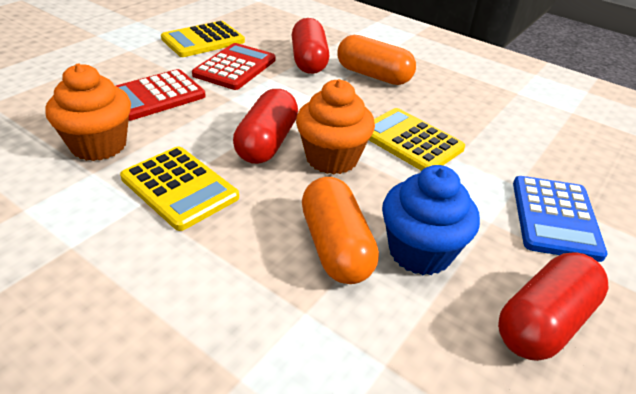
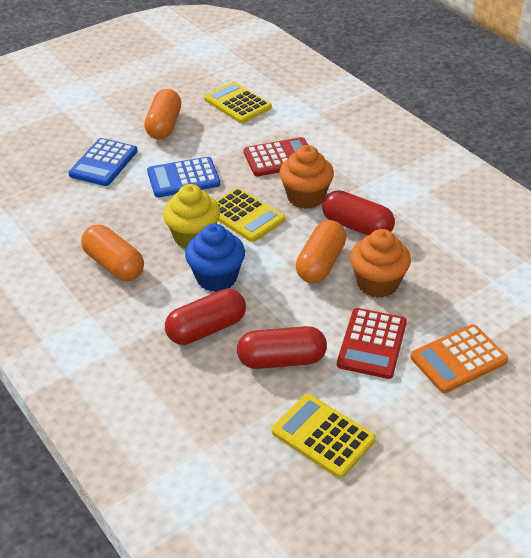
blue calculator: 1 -> 2
orange calculator: 0 -> 1
orange capsule: 2 -> 3
yellow cupcake: 0 -> 1

